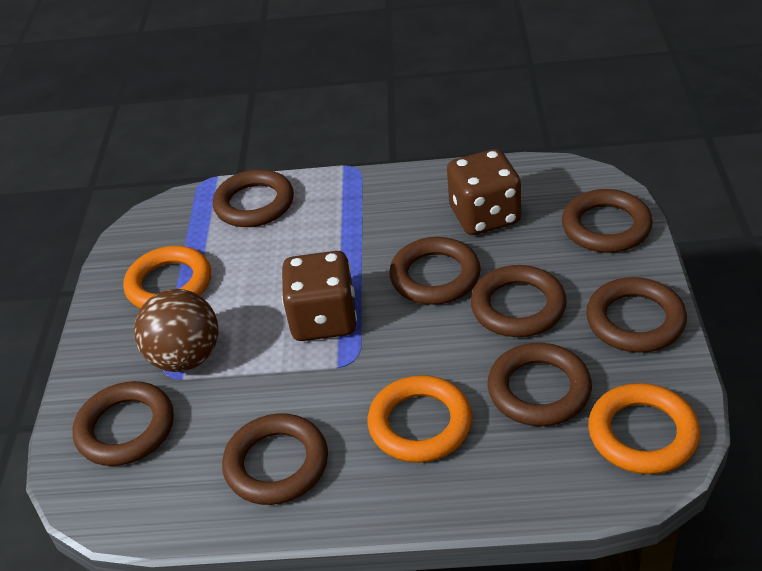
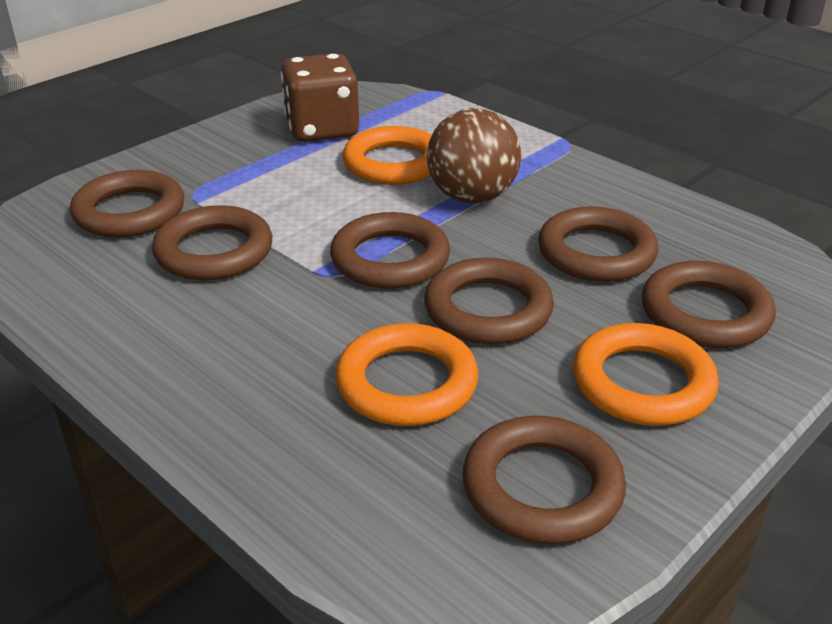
brown dice: 2 -> 1
brown ring: 8 -> 7

